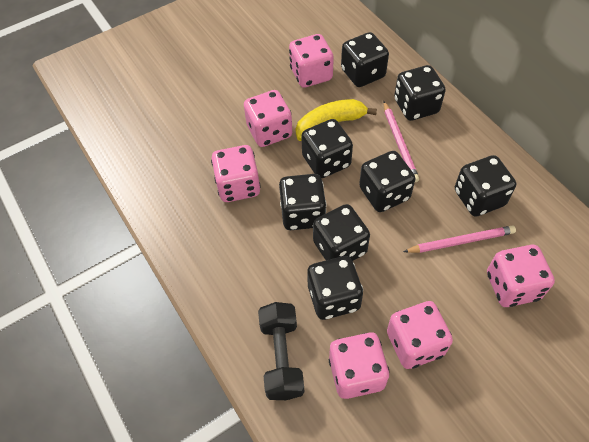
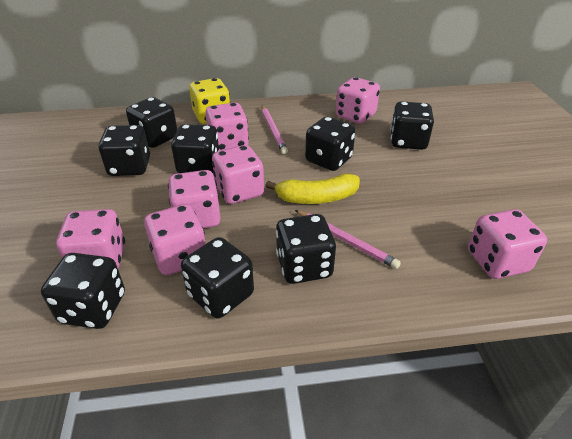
black dumbbell: 1 -> 0
pink dice: 6 -> 7
yellow dice: 0 -> 1

